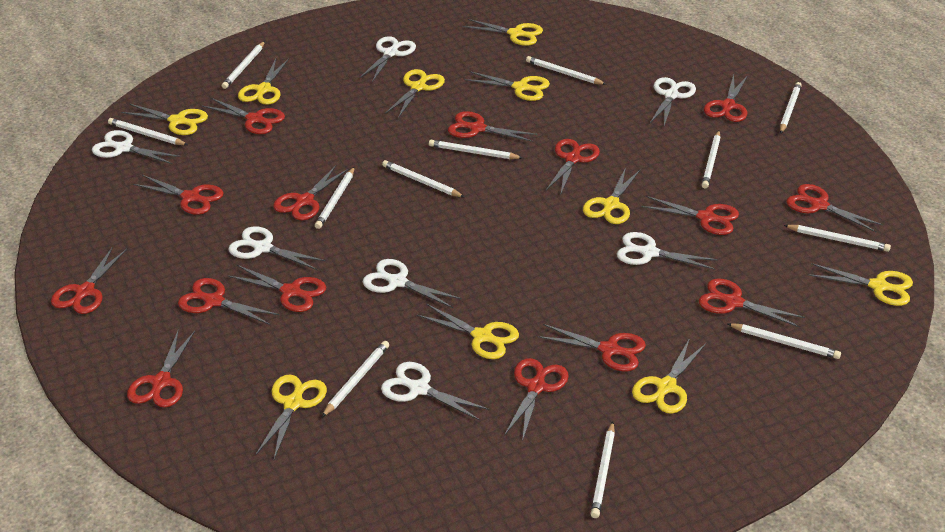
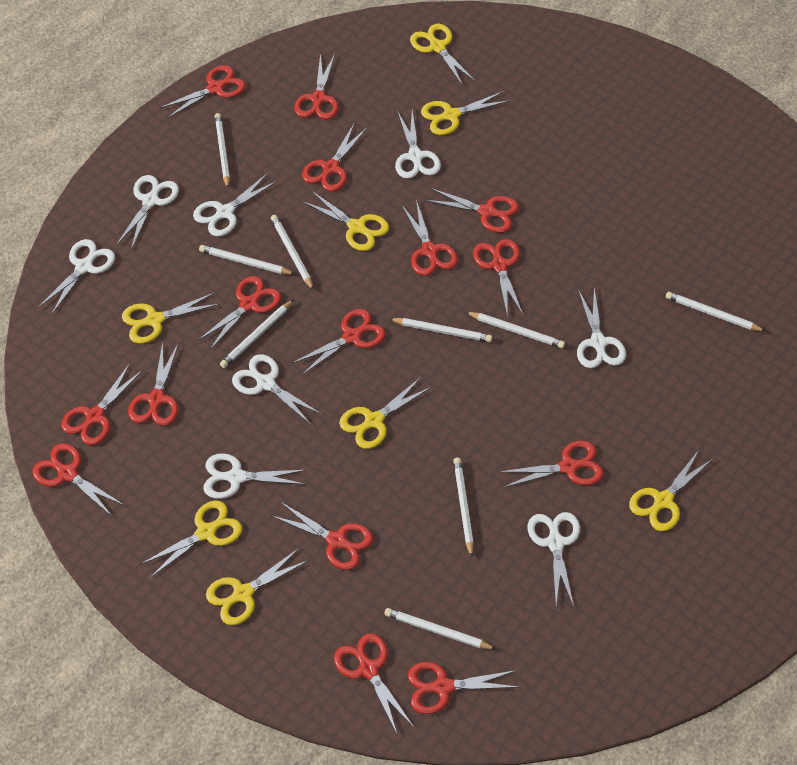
white pencil: 12 -> 9
white scissors: 7 -> 8
yellow scissors: 10 -> 8

